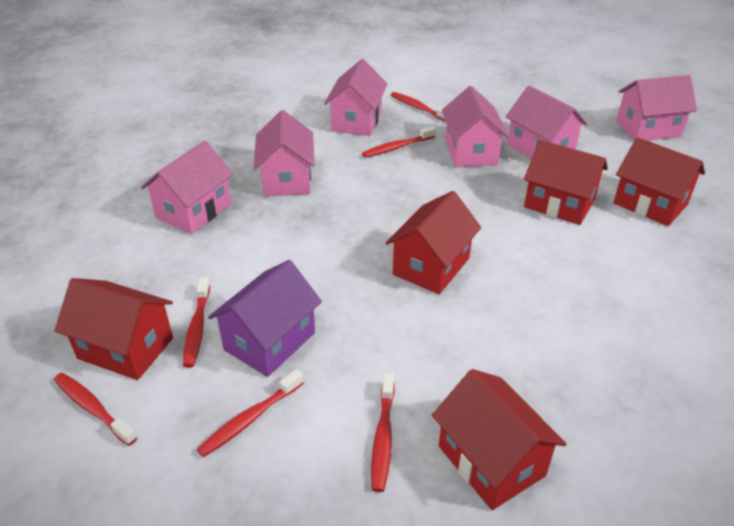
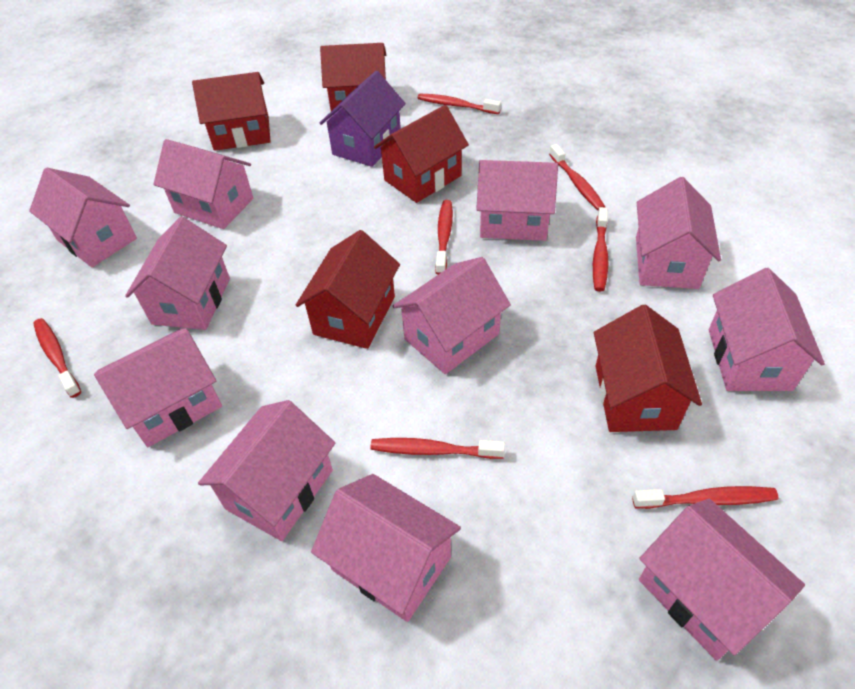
pink house: 6 -> 11
red toothbrush: 6 -> 7

